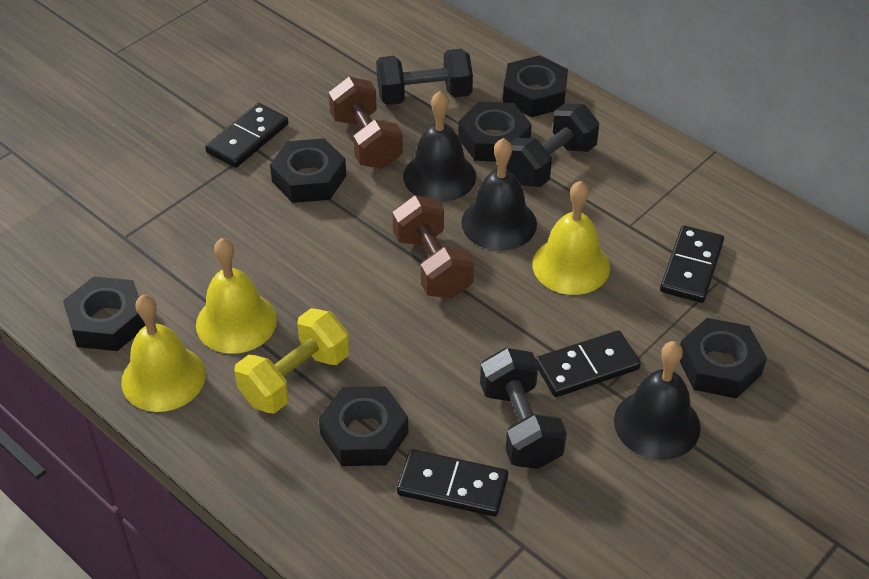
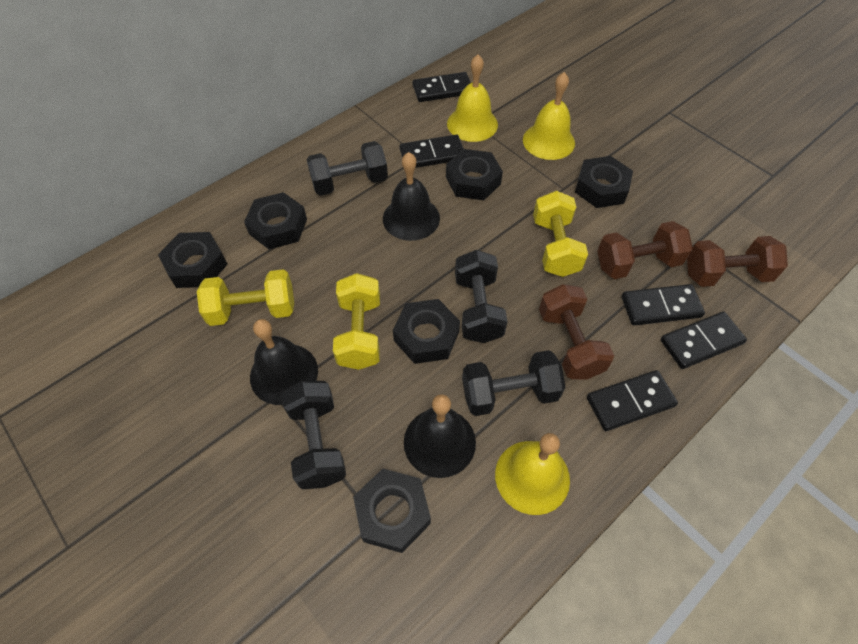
black domino: 4 -> 5
black dumbbell: 3 -> 4
brown dumbbell: 2 -> 3
yellow dumbbell: 1 -> 3

